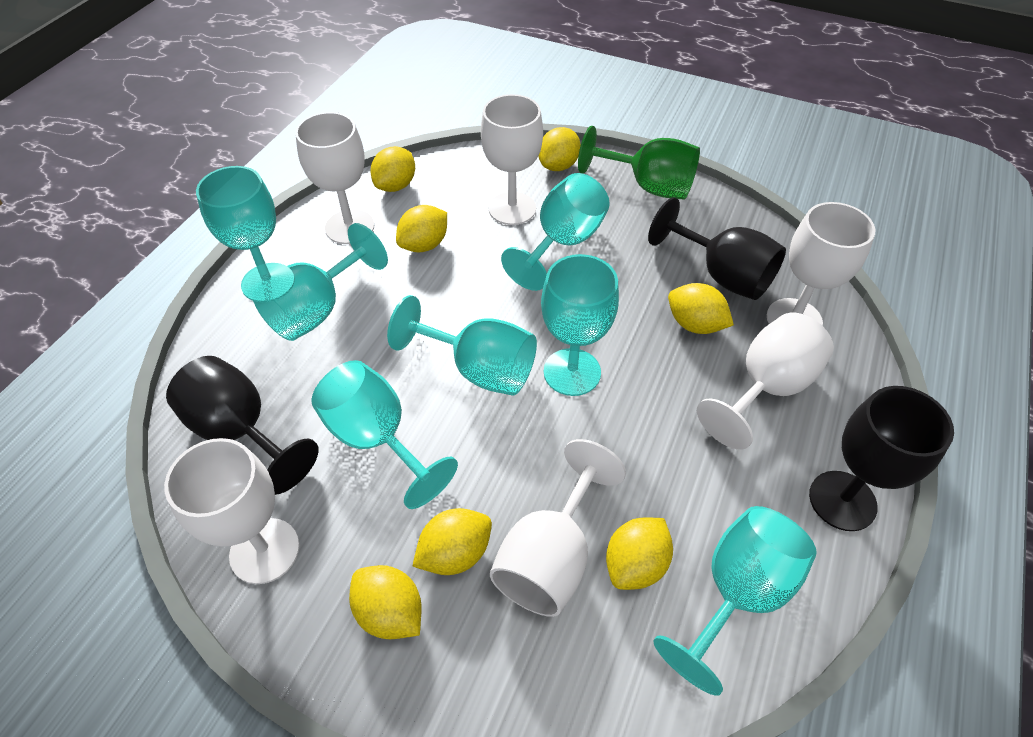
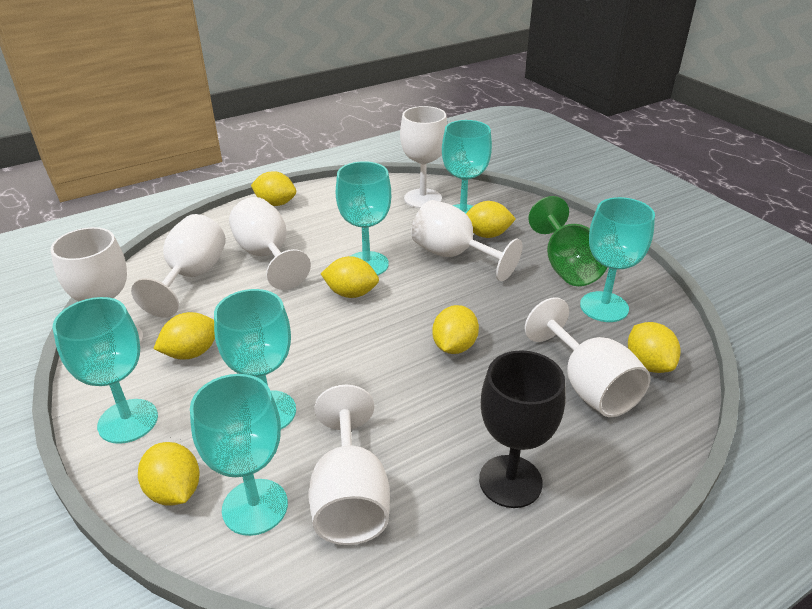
black goblet: 3 -> 1
turquoise goblet: 7 -> 6
white goblet: 6 -> 7

